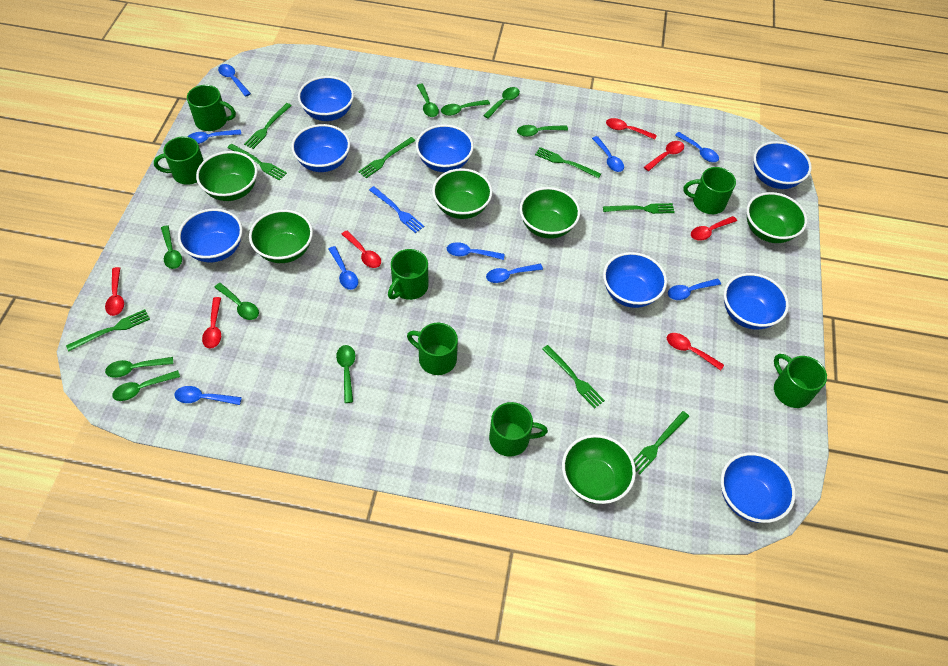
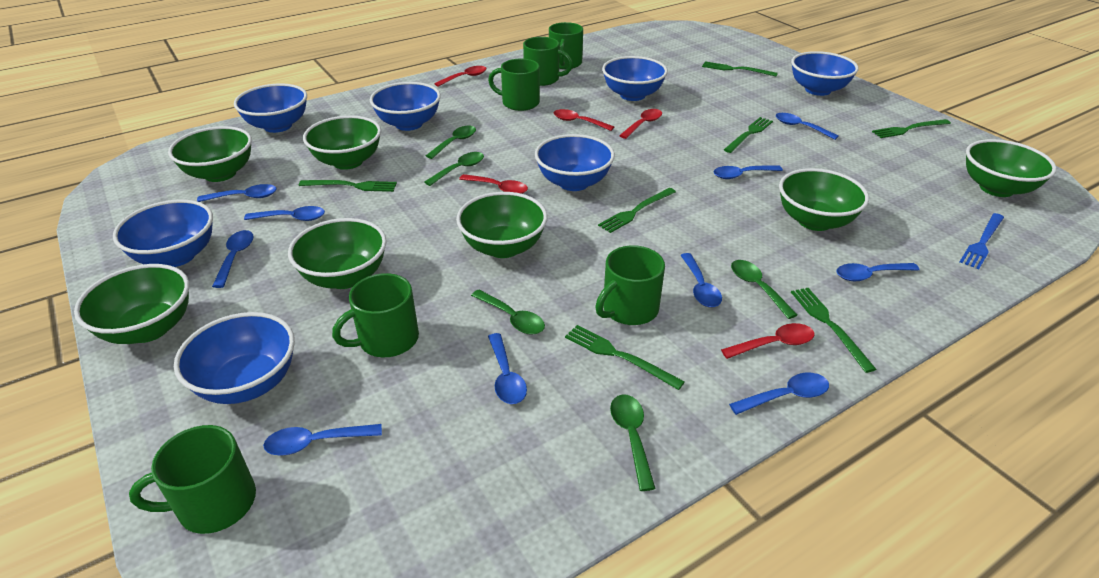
blue bowl: 8 -> 7
blue spoon: 9 -> 10
green bowl: 6 -> 7
green fork: 8 -> 7
green mug: 7 -> 6
green spoon: 9 -> 5
red spoon: 7 -> 5

